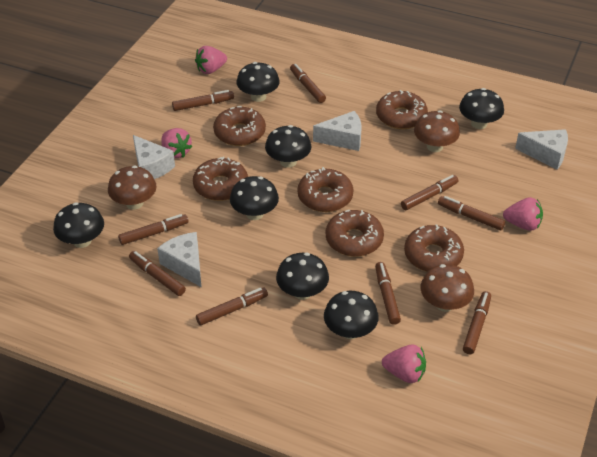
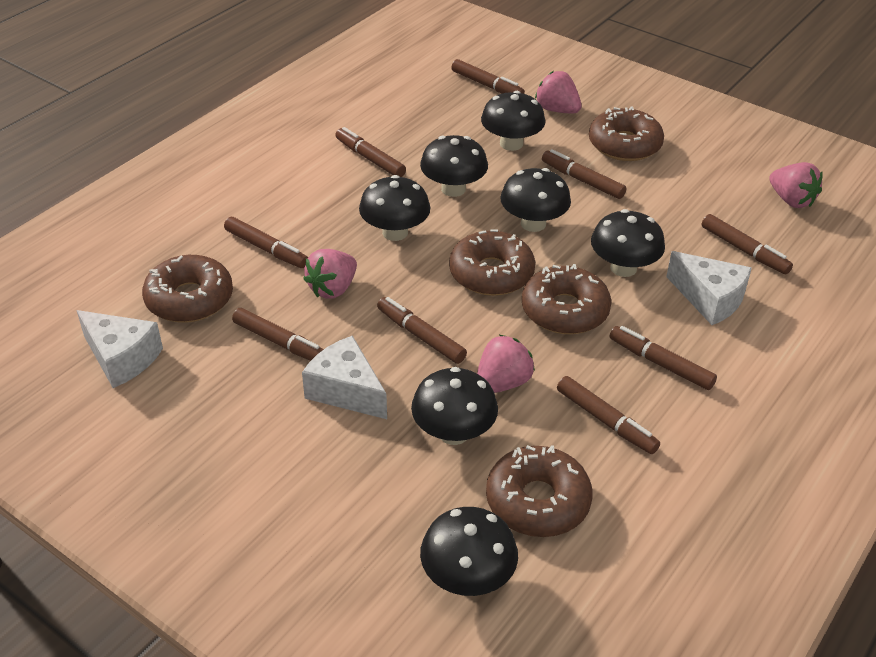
brown donut: 6 -> 5
brown mushroom: 3 -> 0
white cheese: 4 -> 3

